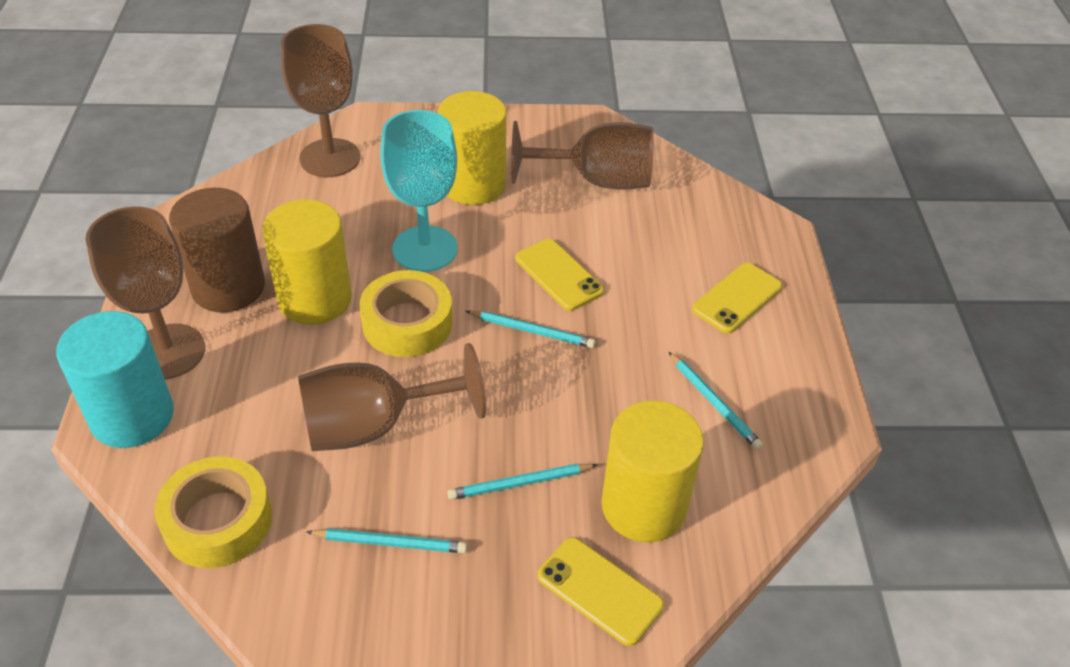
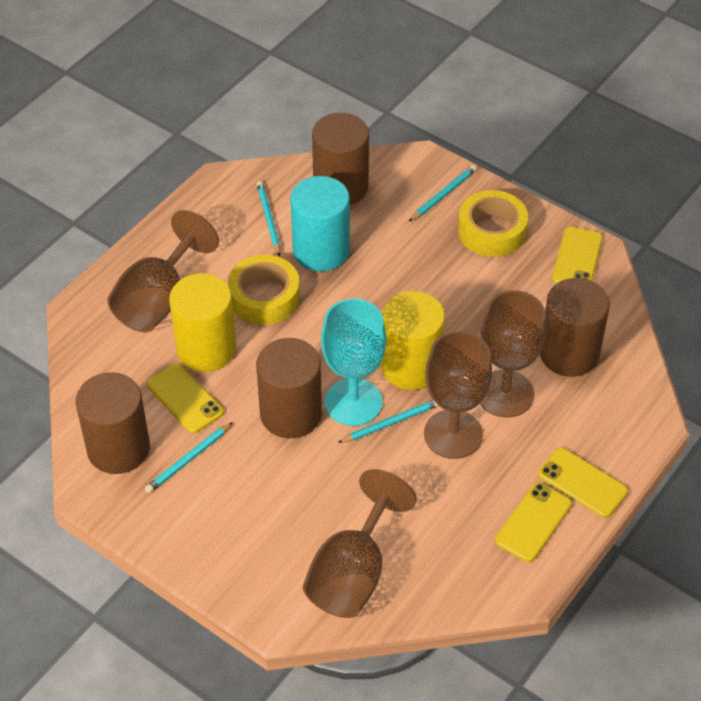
brown cylinder: 1 -> 4
yellow cylinder: 3 -> 2
yellow phone: 3 -> 4

